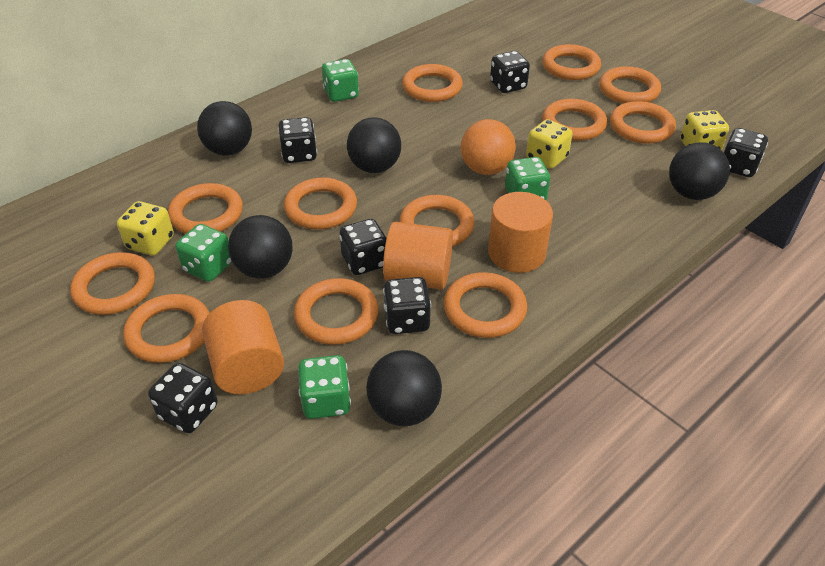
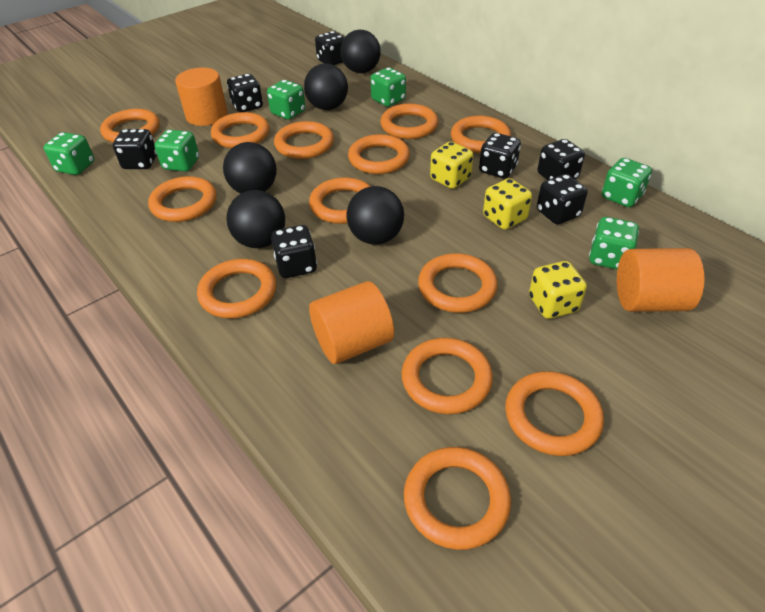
black dice: 6 -> 7
green dice: 4 -> 6
orange ball: 1 -> 0
orange ring: 12 -> 13

